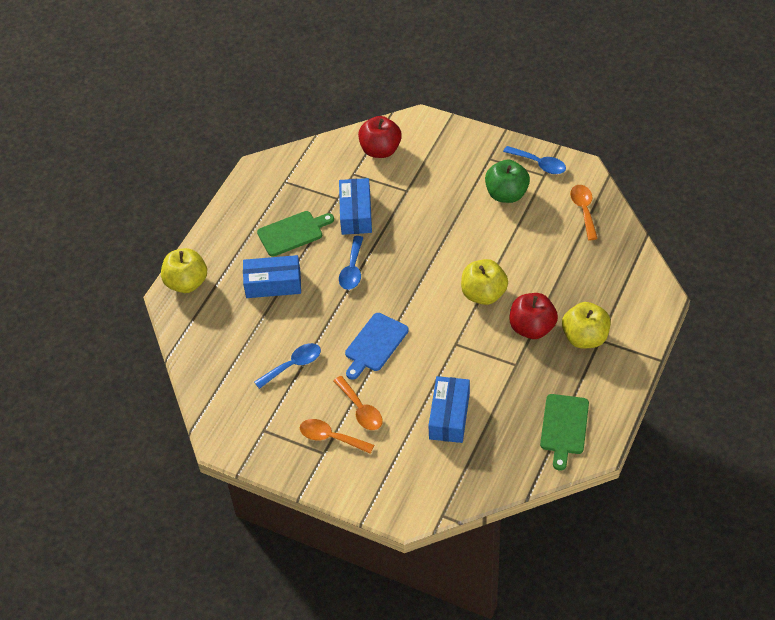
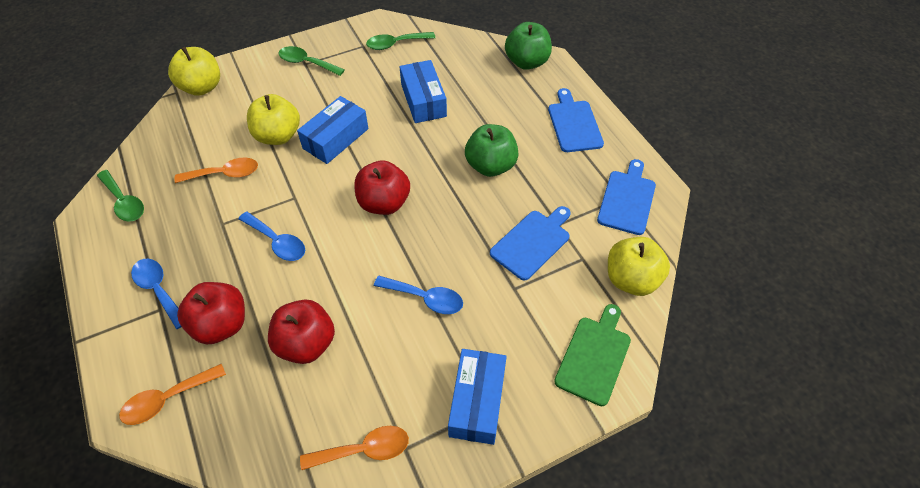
blue cutting board: 1 -> 3
green apple: 1 -> 2
green cutting board: 2 -> 1
green spoon: 0 -> 3
red apple: 2 -> 3

